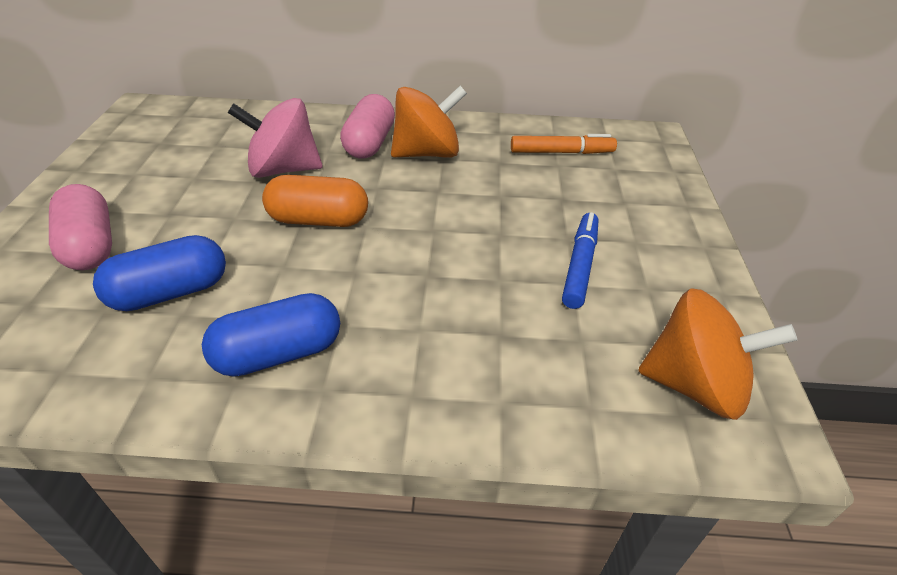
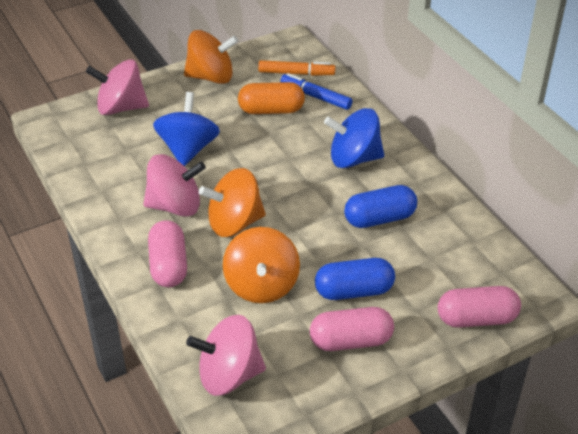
blue spinning top: 0 -> 2
orange spinning top: 2 -> 3
pink capsule: 2 -> 3
pink spinning top: 1 -> 3

